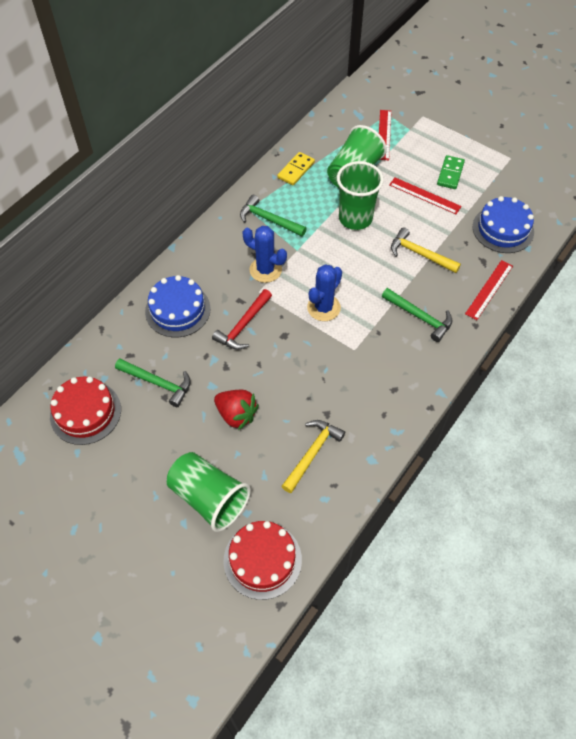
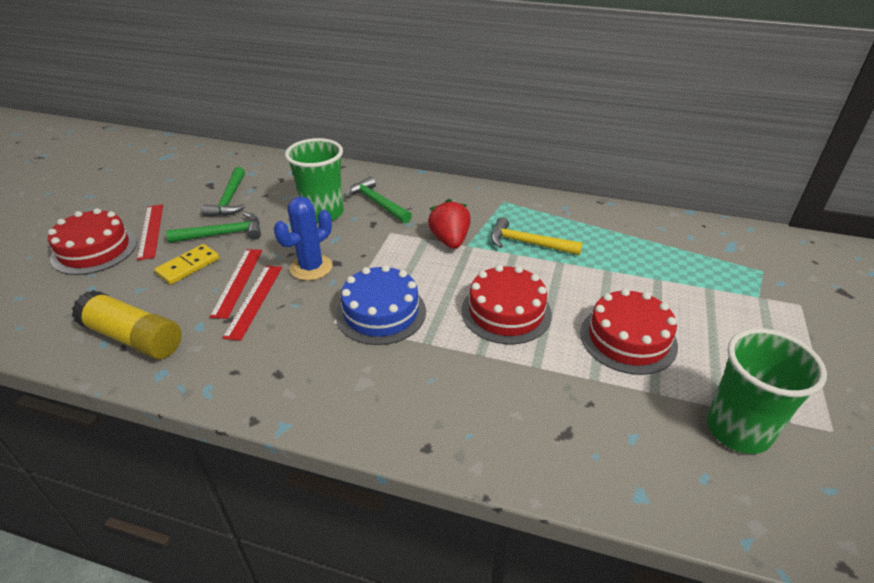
blue cactus: 2 -> 1
blue cake: 2 -> 1
green cup: 3 -> 2
green domino: 1 -> 0
red cake: 2 -> 3
red hammer: 1 -> 0
yellow glue stick: 0 -> 1
yellow hammer: 2 -> 1

